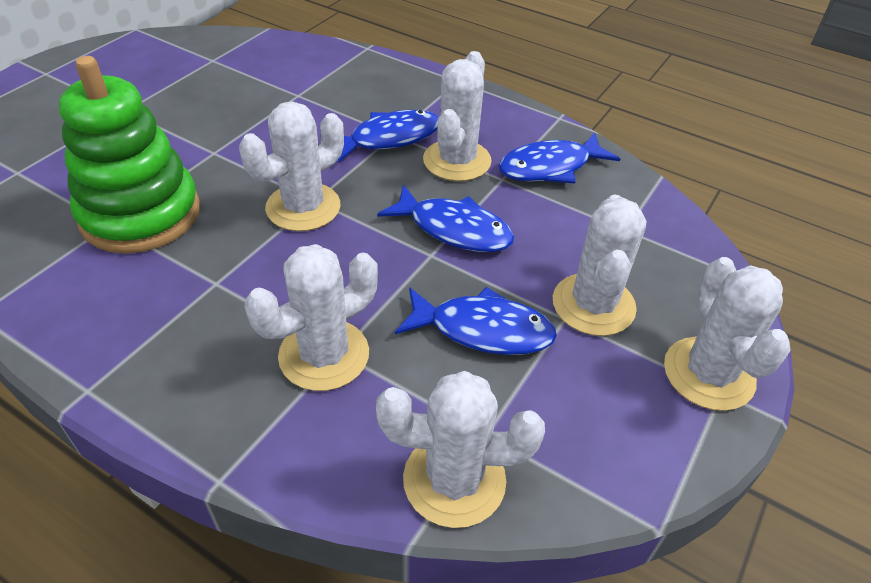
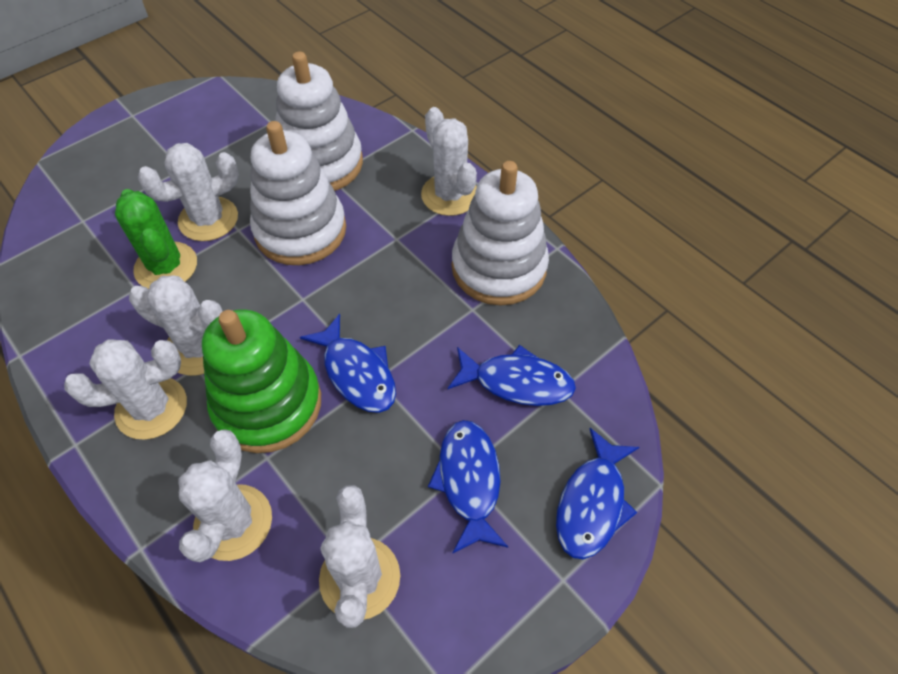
green cactus: 0 -> 1
white stacking toy: 0 -> 3

